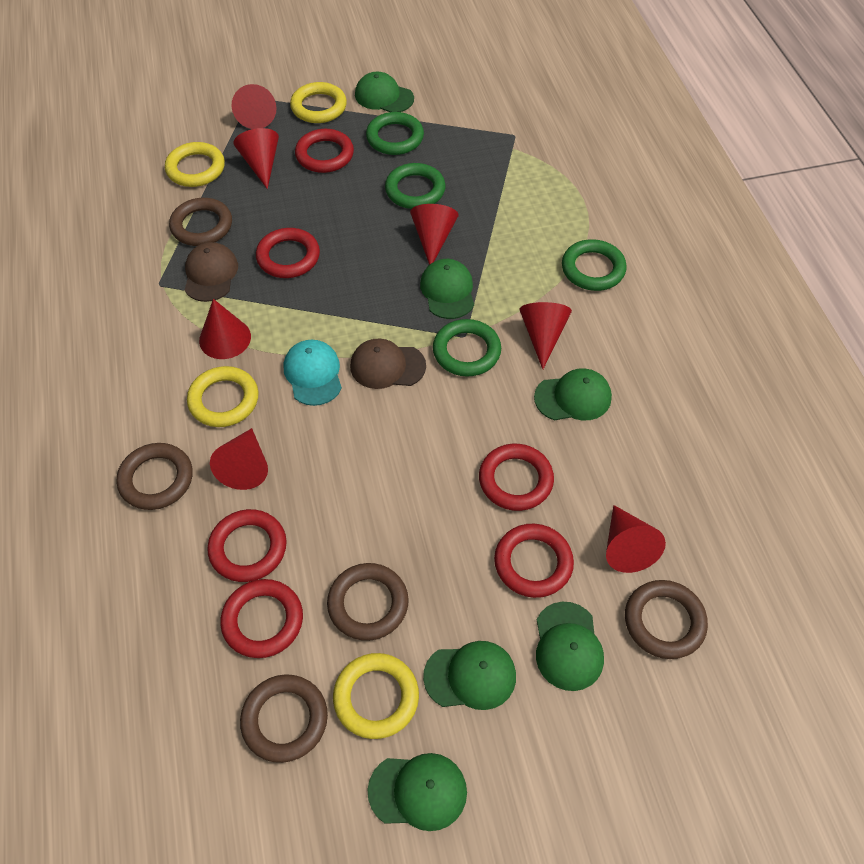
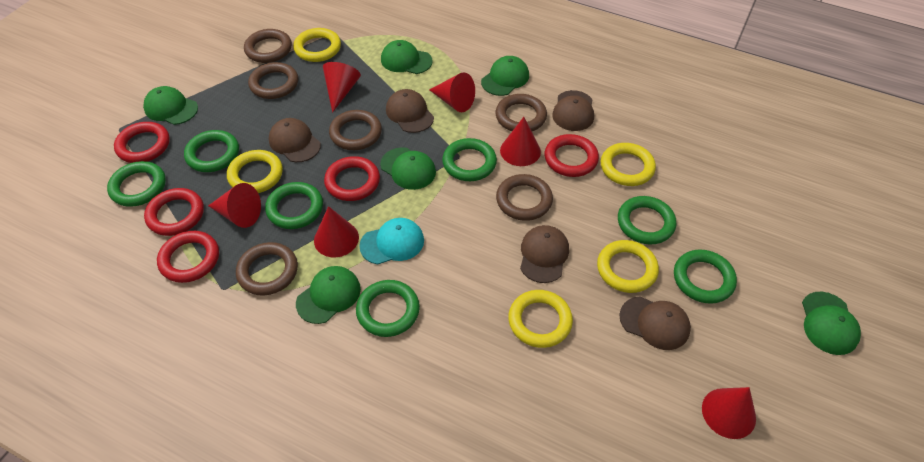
brown cap: 2 -> 5
brown ring: 5 -> 6
green ring: 4 -> 7
red cone: 7 -> 6
red ring: 6 -> 5
yellow ring: 4 -> 5

